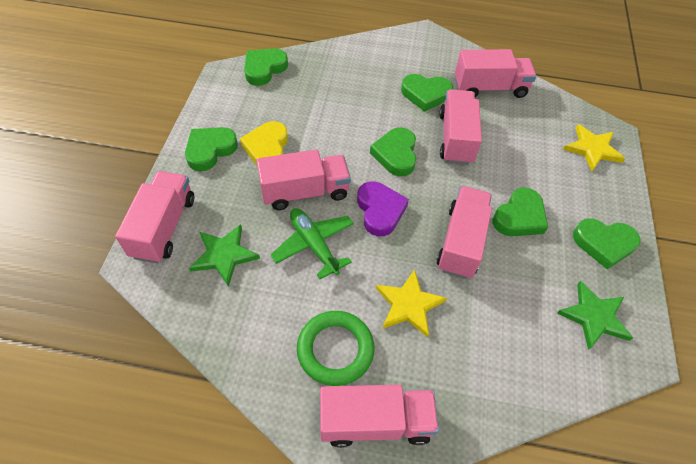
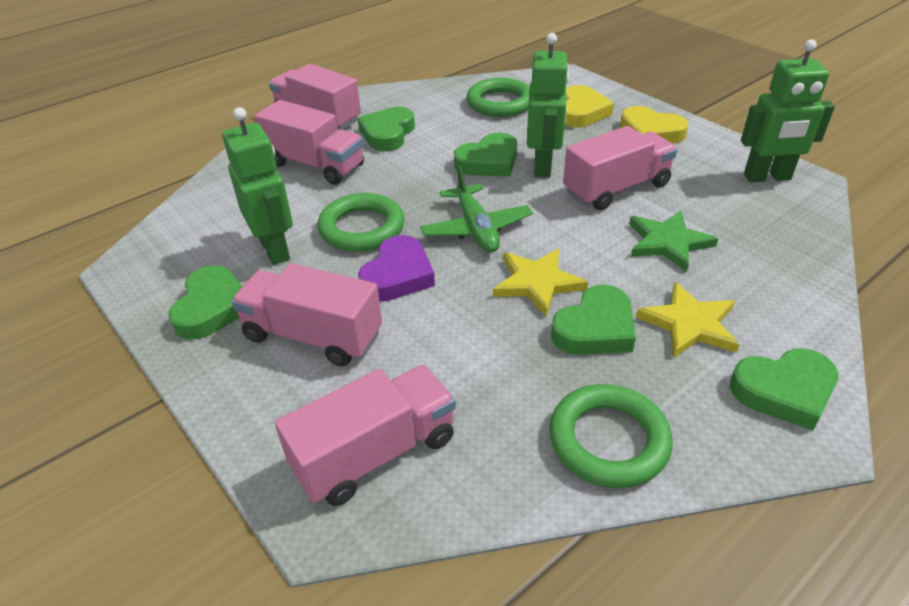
green heart: 6 -> 5
green ring: 1 -> 3
green robot: 0 -> 3
green star: 2 -> 1
pink truck: 6 -> 5
yellow heart: 1 -> 2

